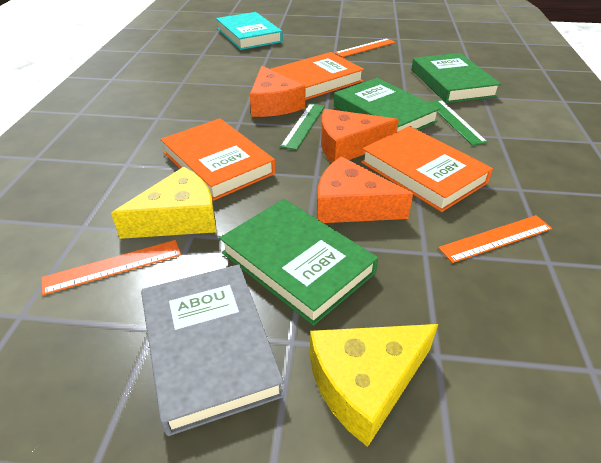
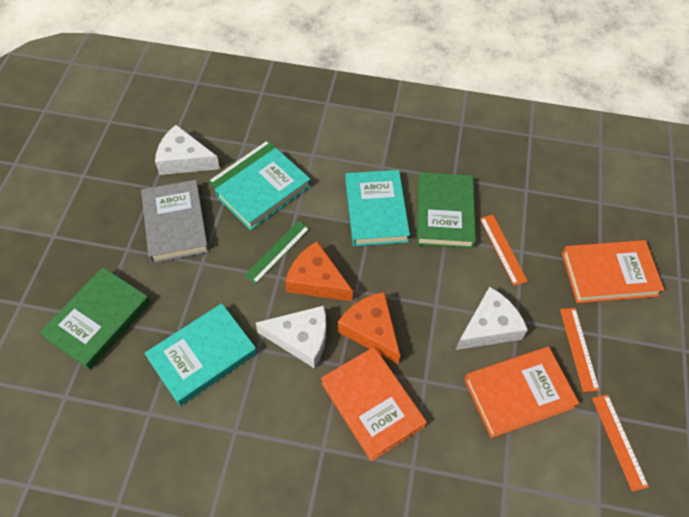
green book: 3 -> 2
orange cheese: 3 -> 2
turquoise book: 1 -> 3
white cheese: 0 -> 3
yellow cheese: 2 -> 0

